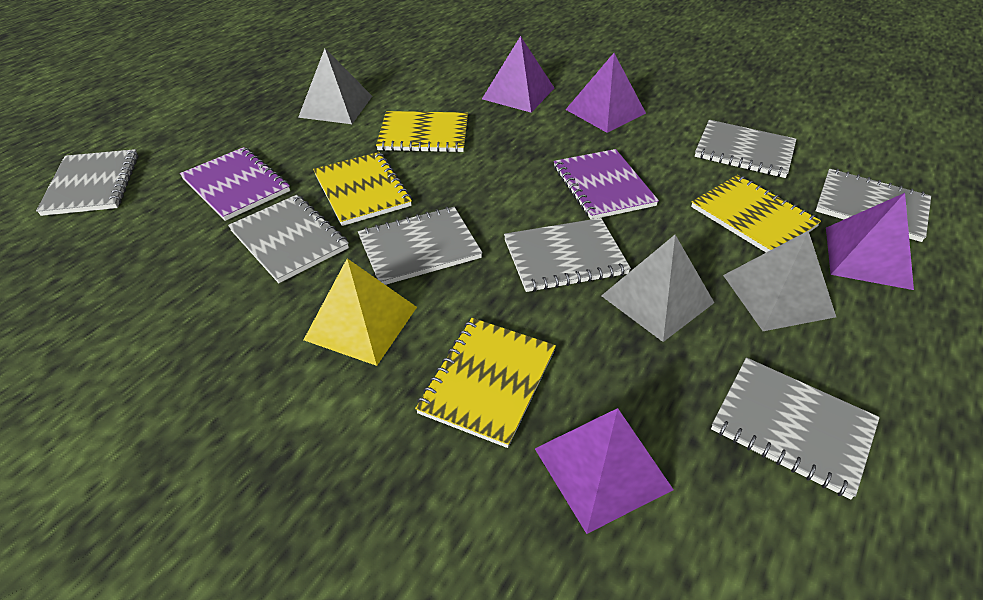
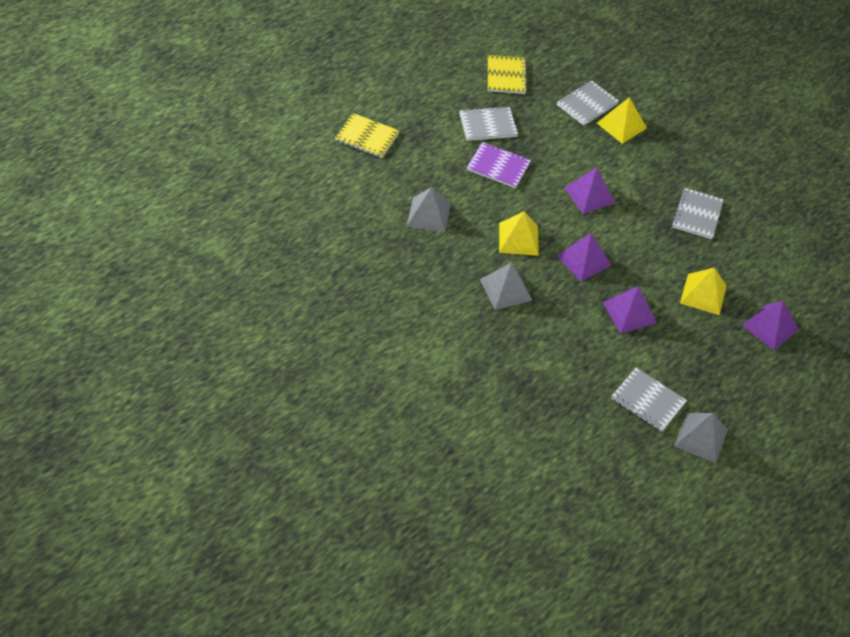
grey notebook: 7 -> 4
purple notebook: 2 -> 1
yellow notebook: 4 -> 2
yellow pyramid: 1 -> 3

